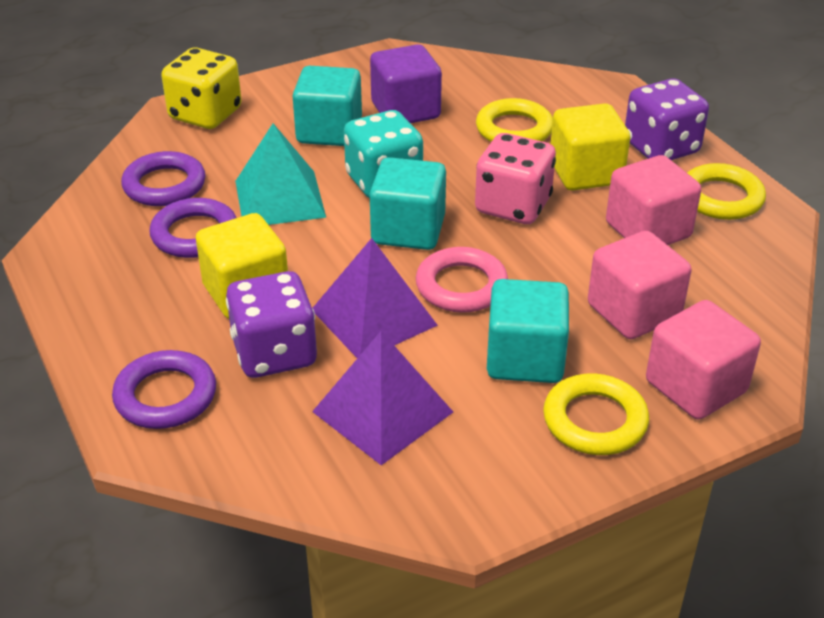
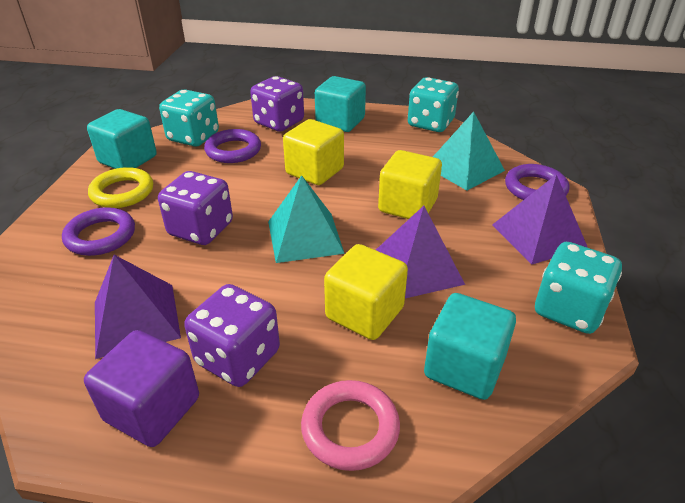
pink cube: 3 -> 0
pink dice: 1 -> 0
purple dice: 2 -> 3
purple pyramid: 2 -> 3
turquoise dice: 1 -> 3
turquoise pyramid: 1 -> 2
yellow cube: 2 -> 3
yellow dice: 1 -> 0
yellow ring: 3 -> 1

